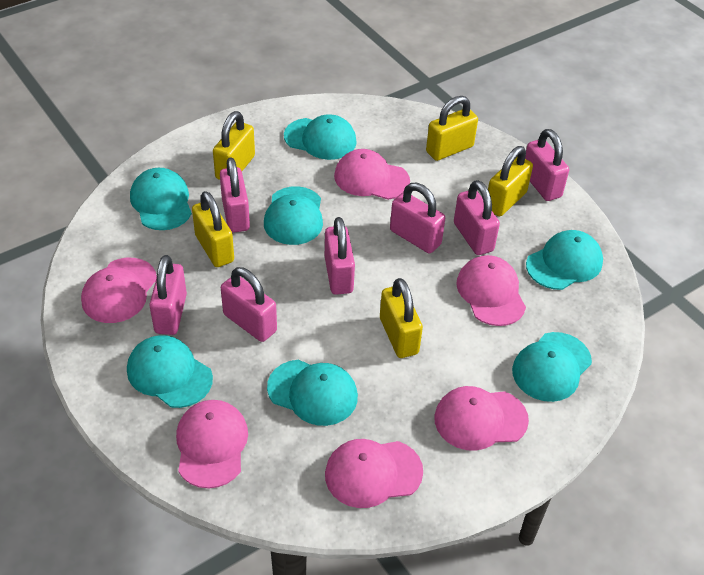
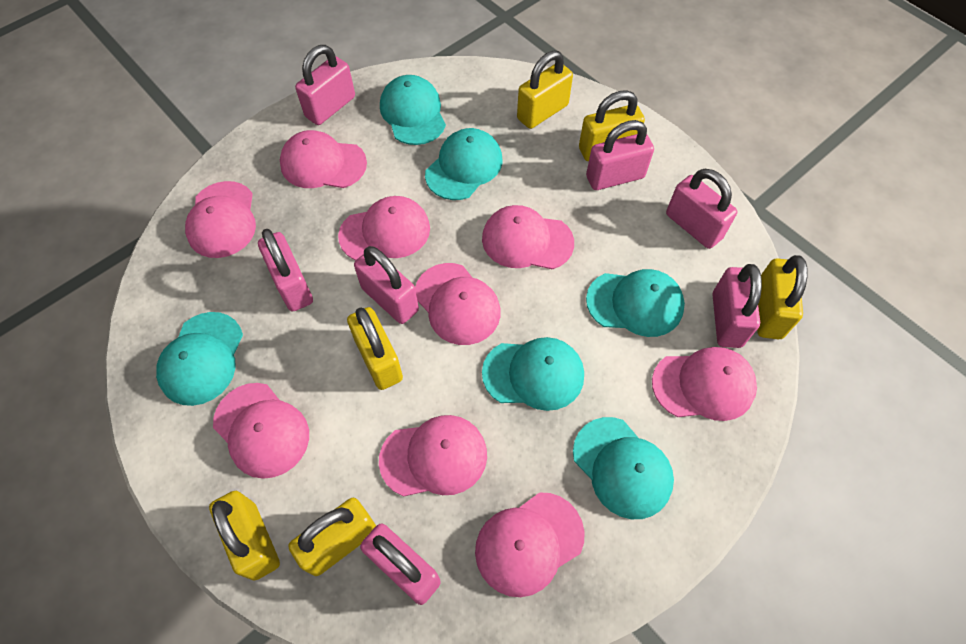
pink cap: 6 -> 9
turquoise cap: 7 -> 6
yellow padlock: 5 -> 6

